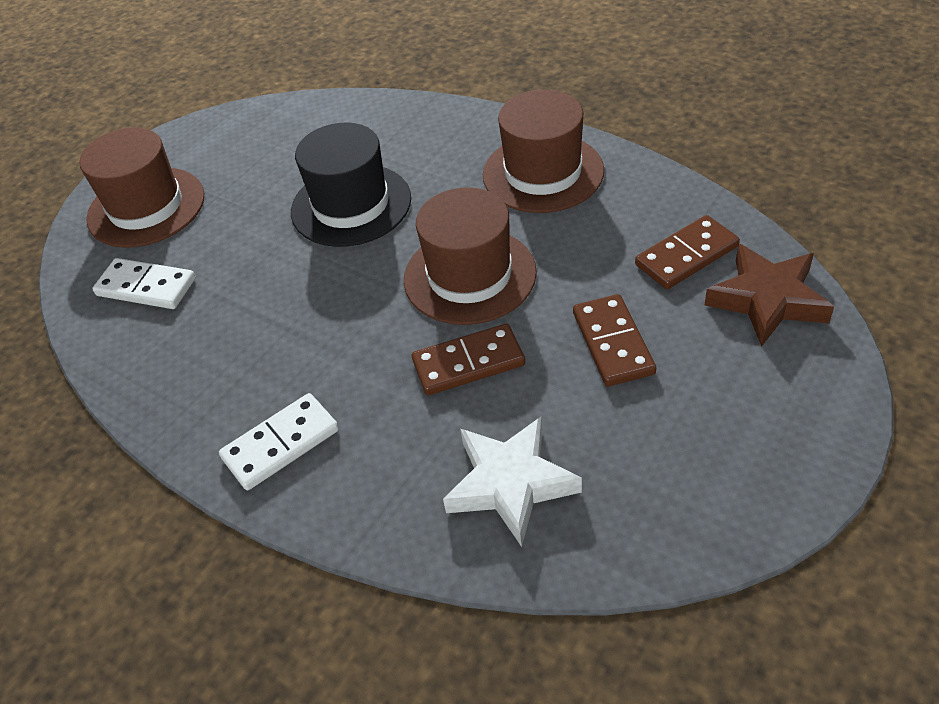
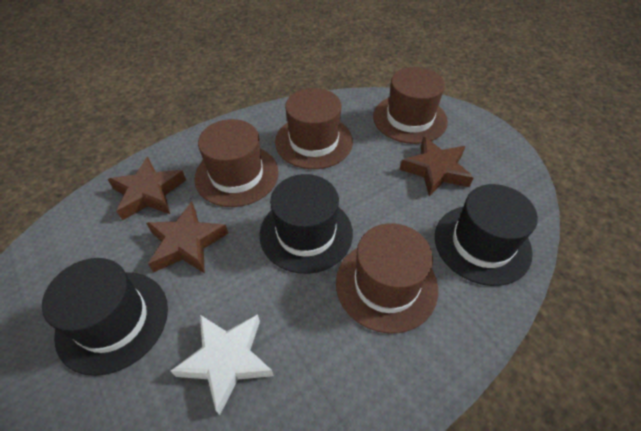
black hat: 1 -> 3
brown domino: 3 -> 0
brown hat: 3 -> 4
brown star: 1 -> 3
white domino: 2 -> 0

